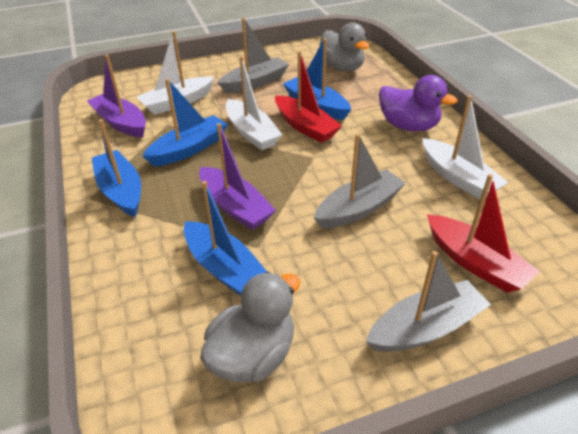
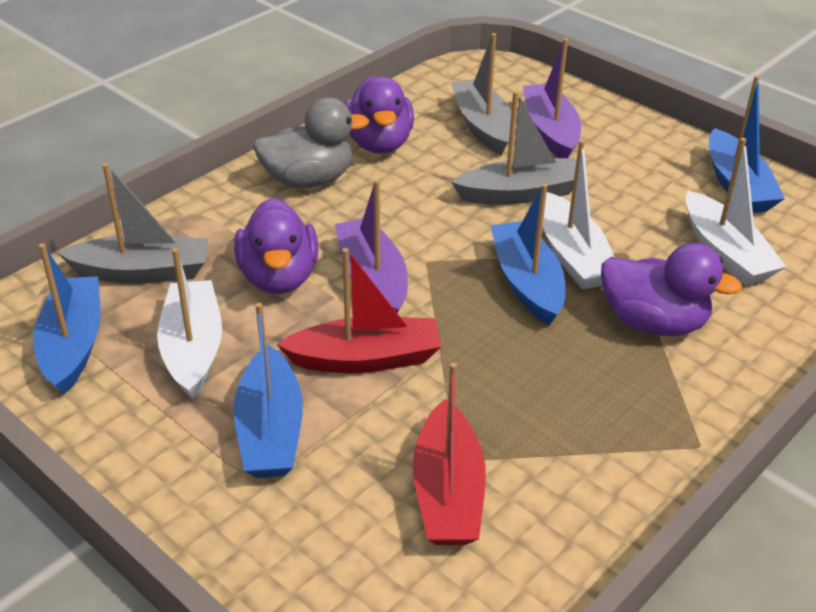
grey duck: 2 -> 1
purple duck: 1 -> 3

